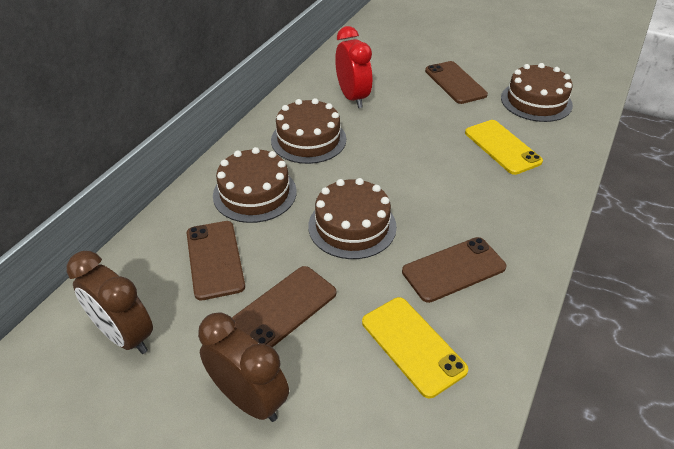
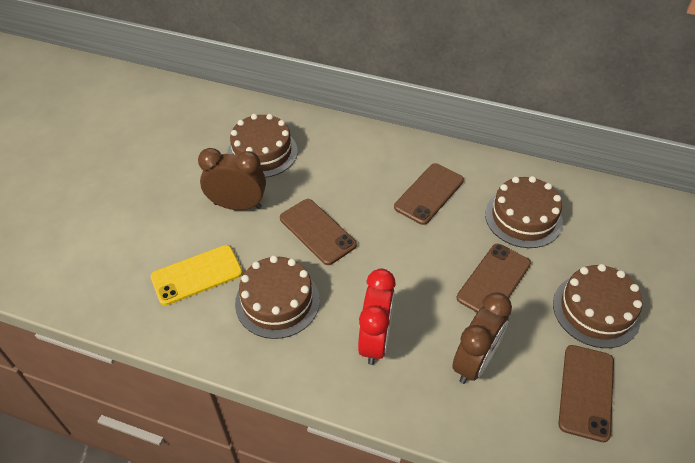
yellow phone: 2 -> 1

